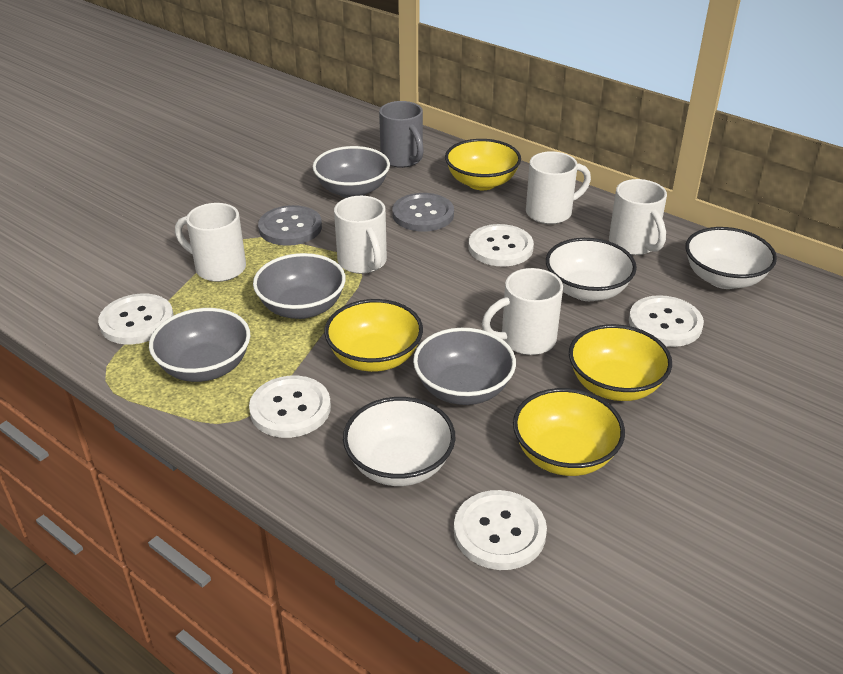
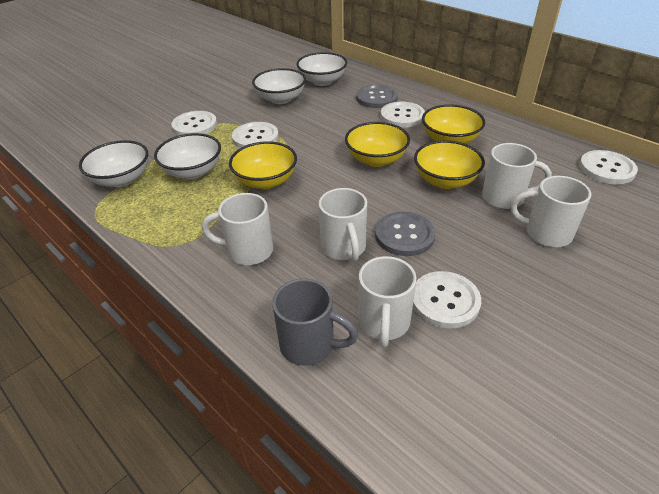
grey bowl: 4 -> 0
white bowl: 3 -> 4

